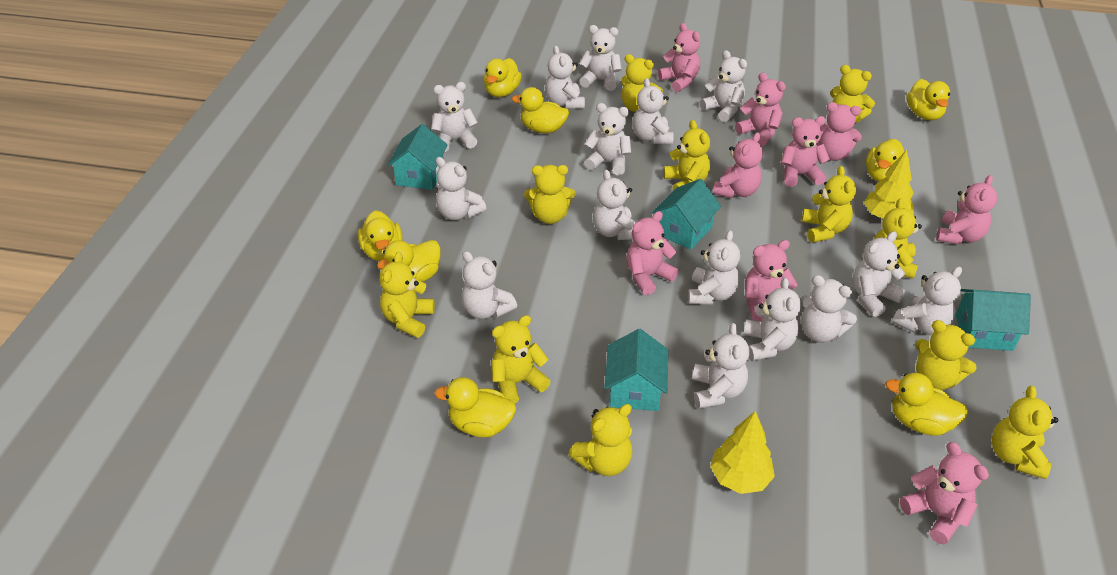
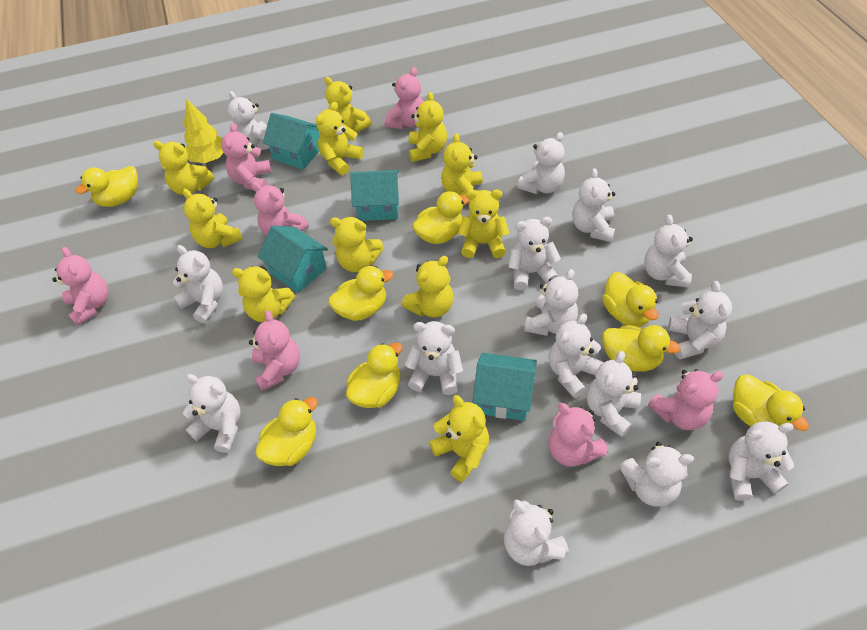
pink teddy bear: 9 -> 7
yellow tree: 2 -> 1

